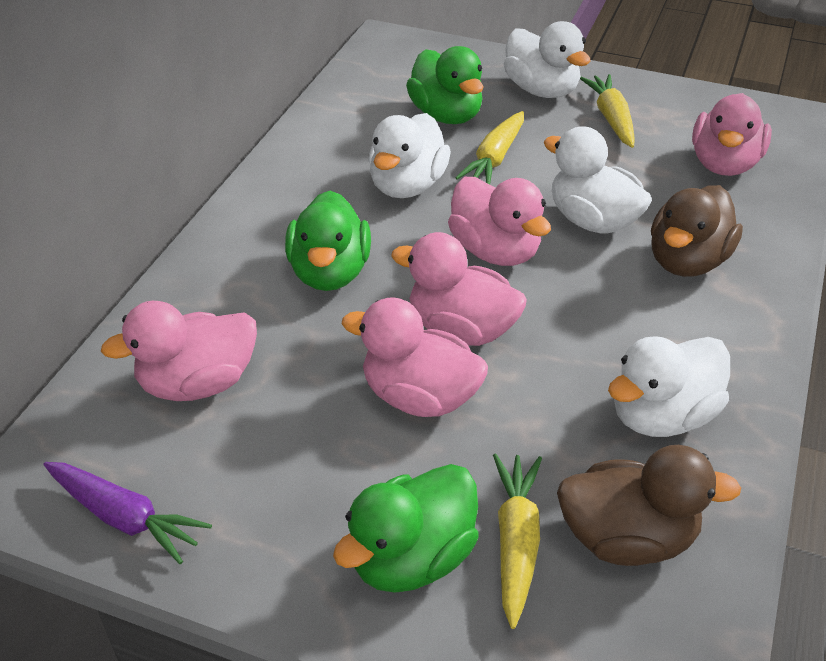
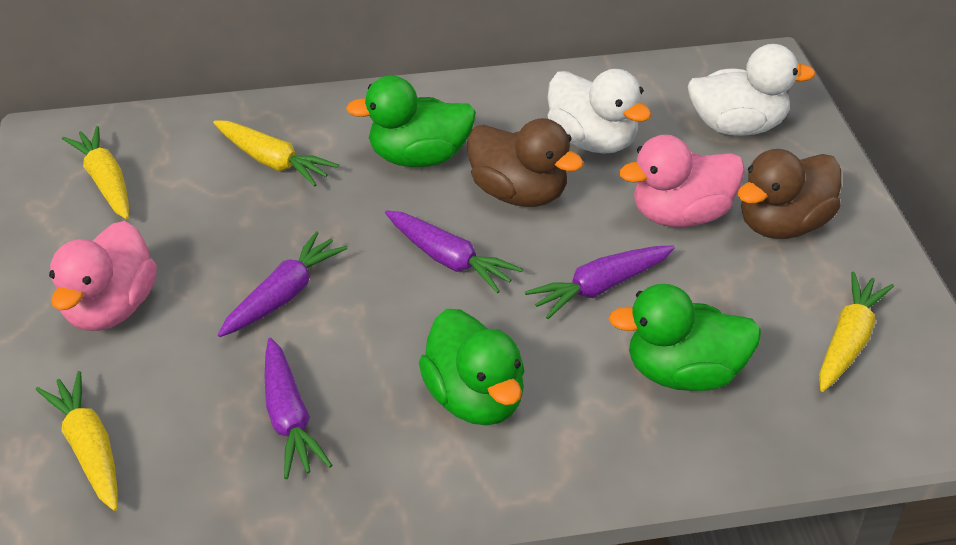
pink duck: 5 -> 2
purple carrot: 1 -> 4
white duck: 4 -> 2
yellow carrot: 3 -> 4

